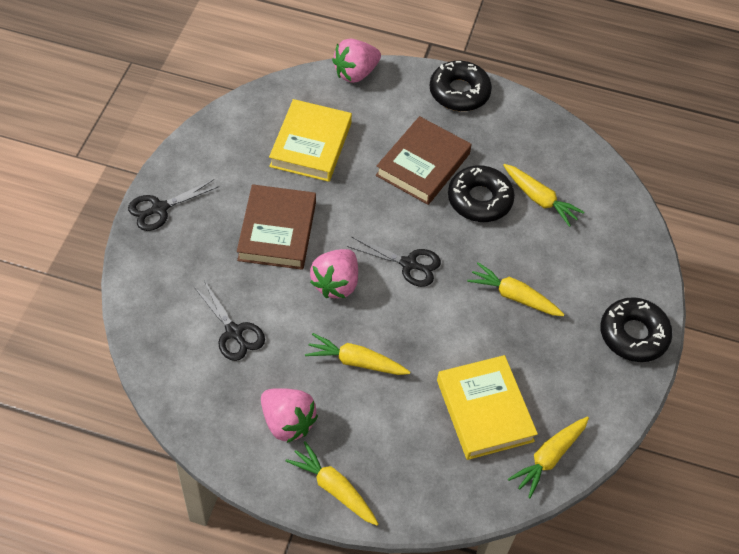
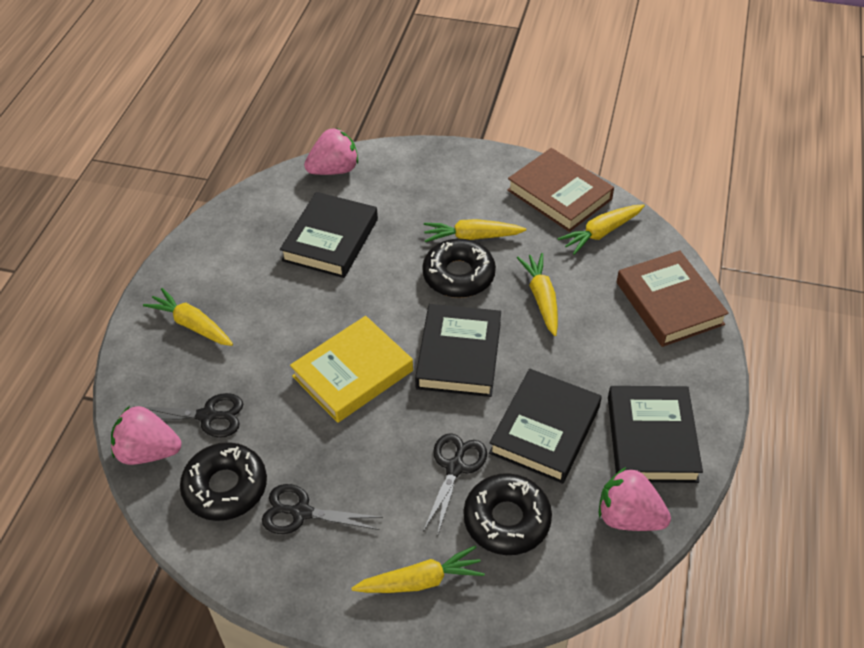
black book: 0 -> 4
yellow book: 2 -> 1

